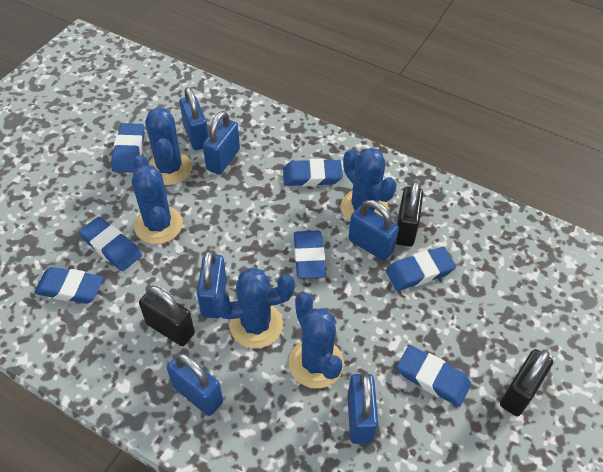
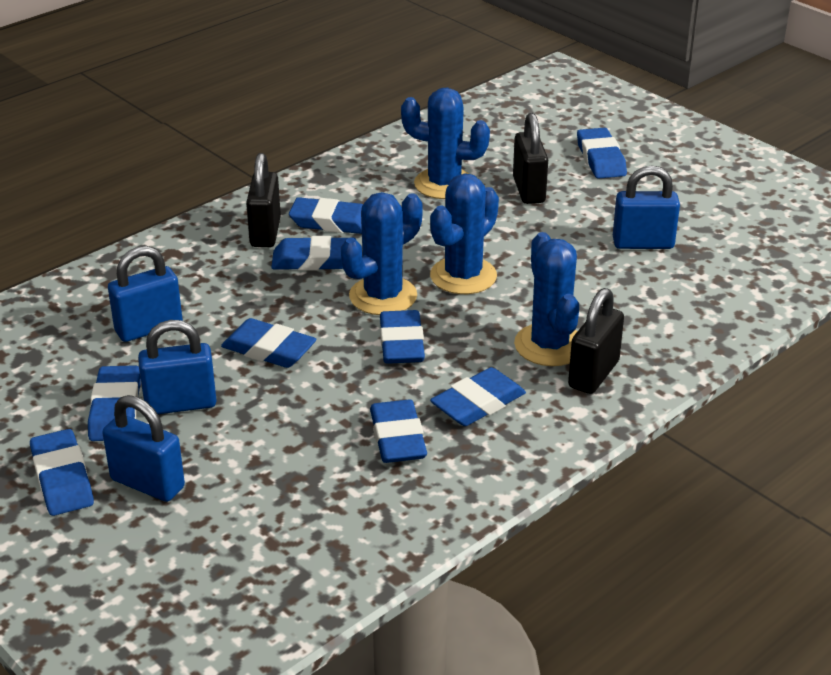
blue cactus: 5 -> 4
blue eraser: 7 -> 9
blue padlock: 6 -> 4

